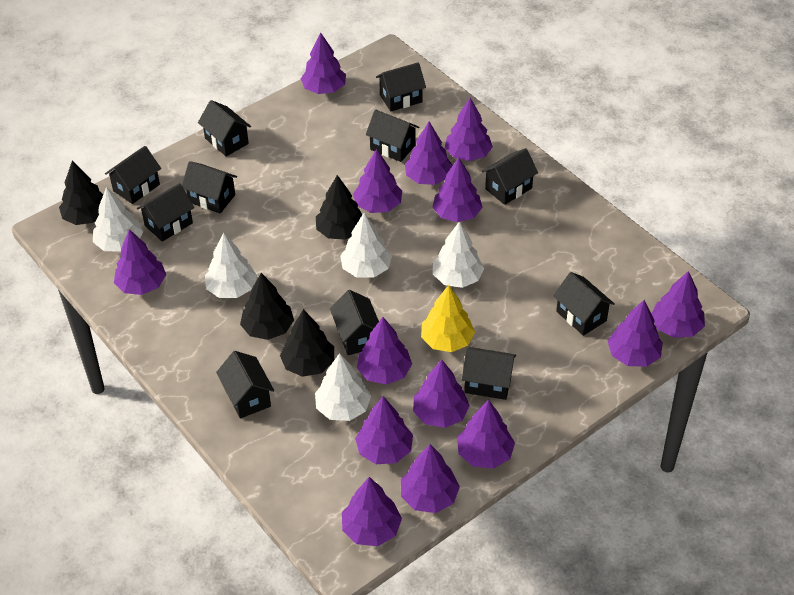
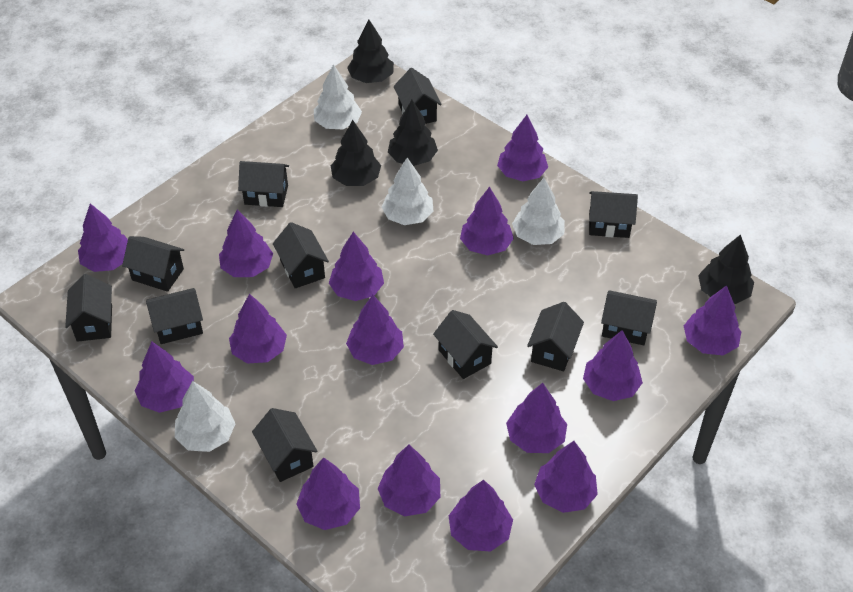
purple tree: 14 -> 15
white tree: 5 -> 4
yellow tree: 1 -> 0

